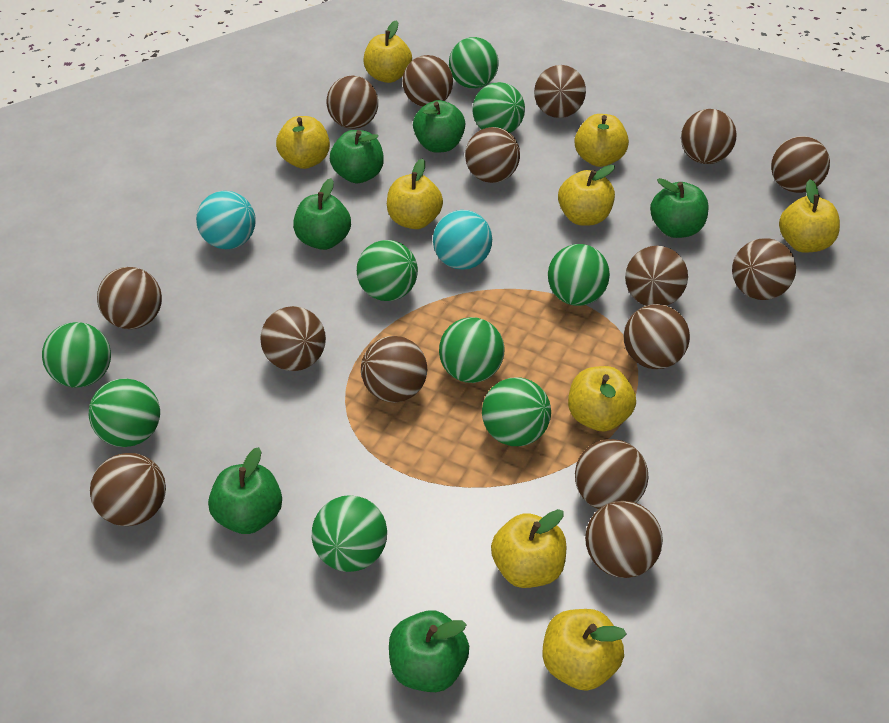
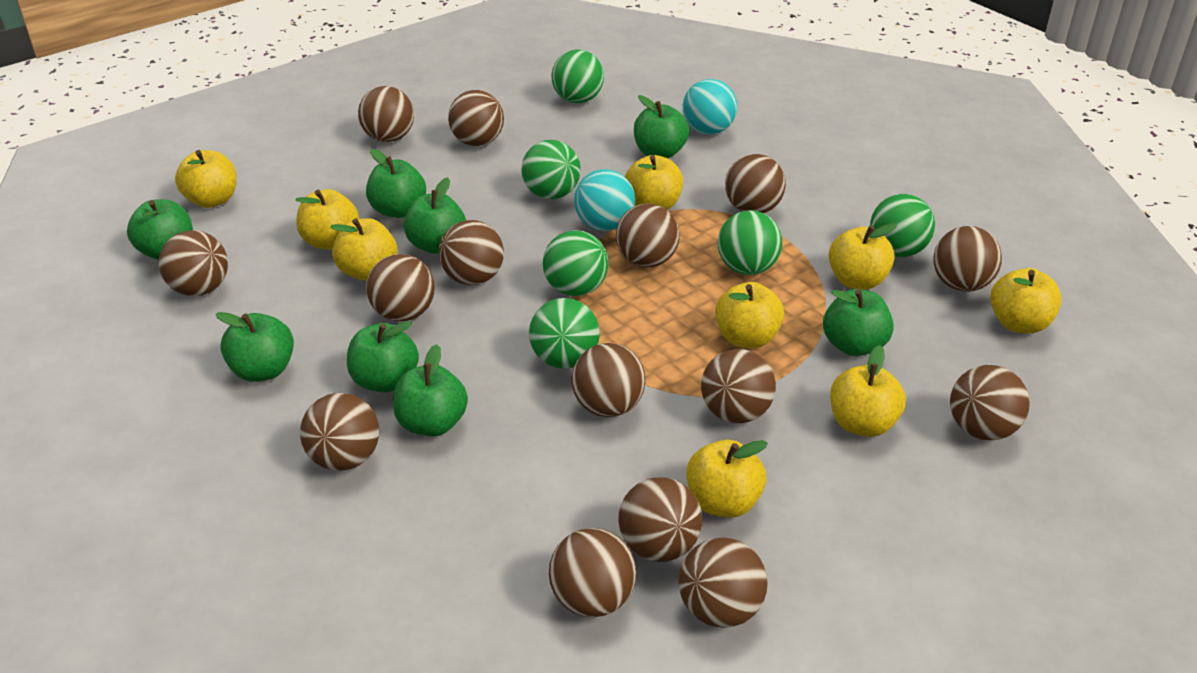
green apple: 6 -> 8
green ball: 9 -> 6

